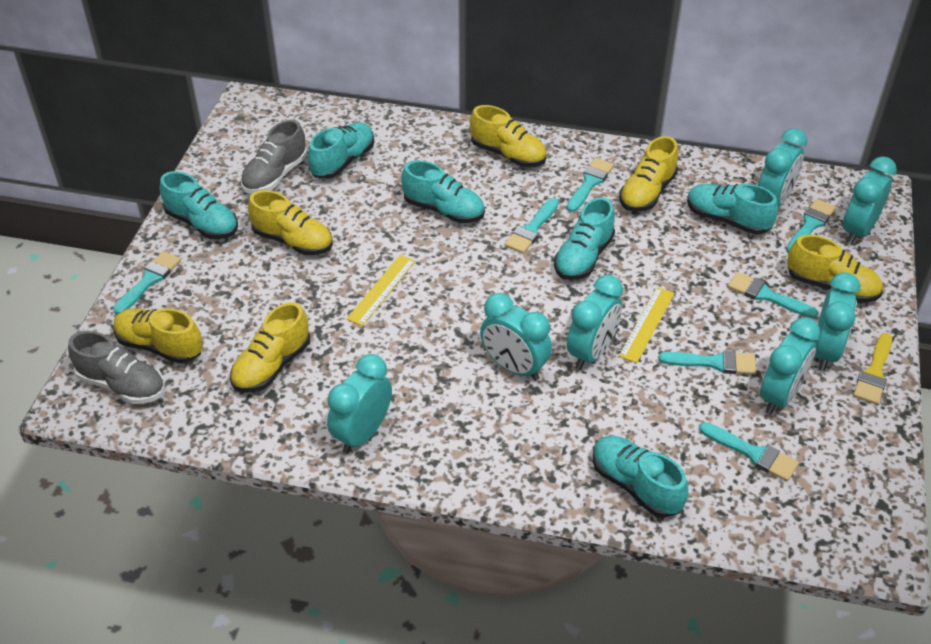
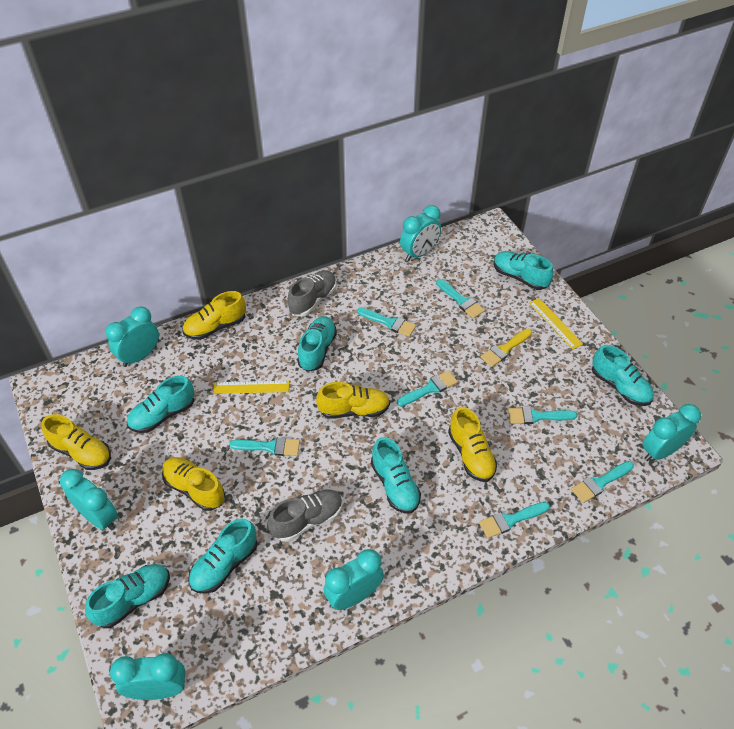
turquoise clock: 7 -> 6
turquoise shoe: 6 -> 7
yellow shoe: 6 -> 5

